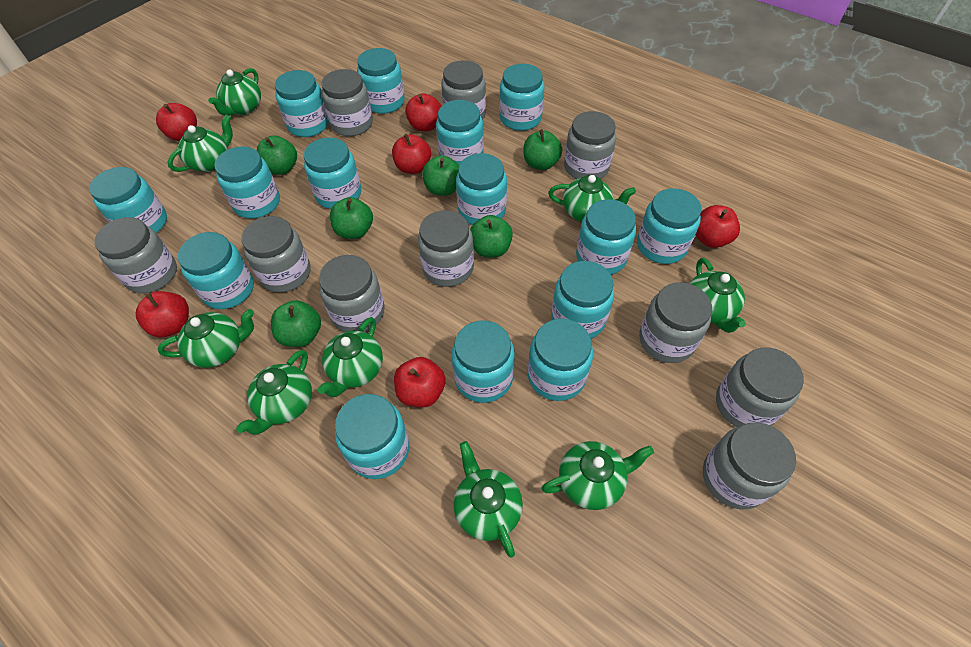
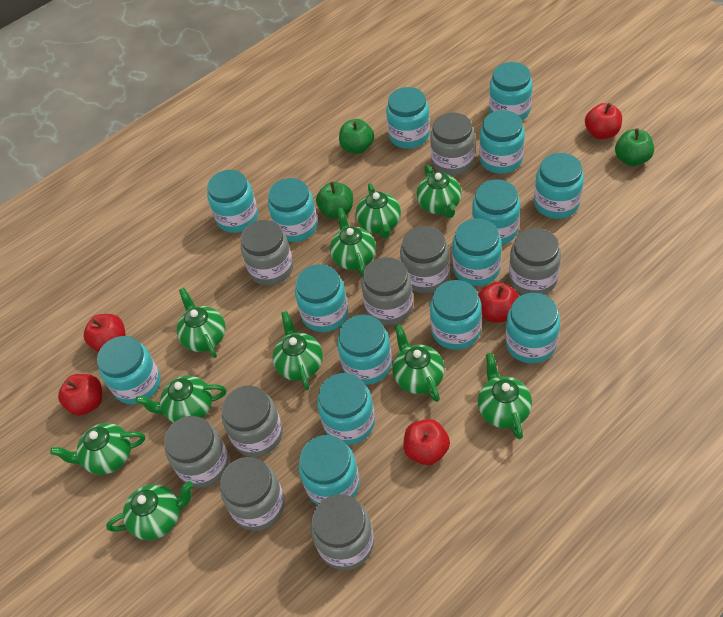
green apple: 6 -> 3
green teapot: 9 -> 10
grey jar: 10 -> 9
red apple: 6 -> 5

